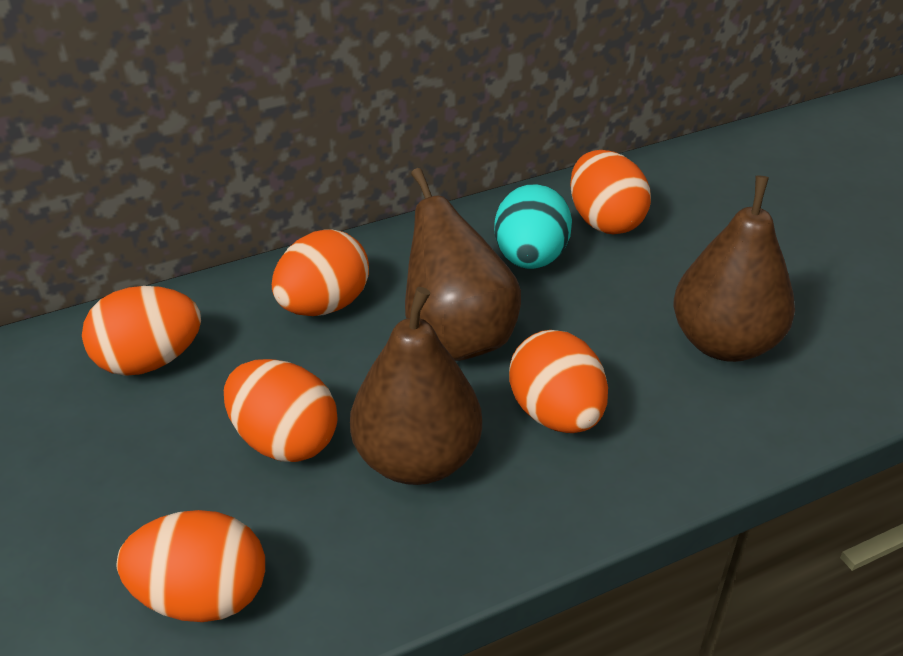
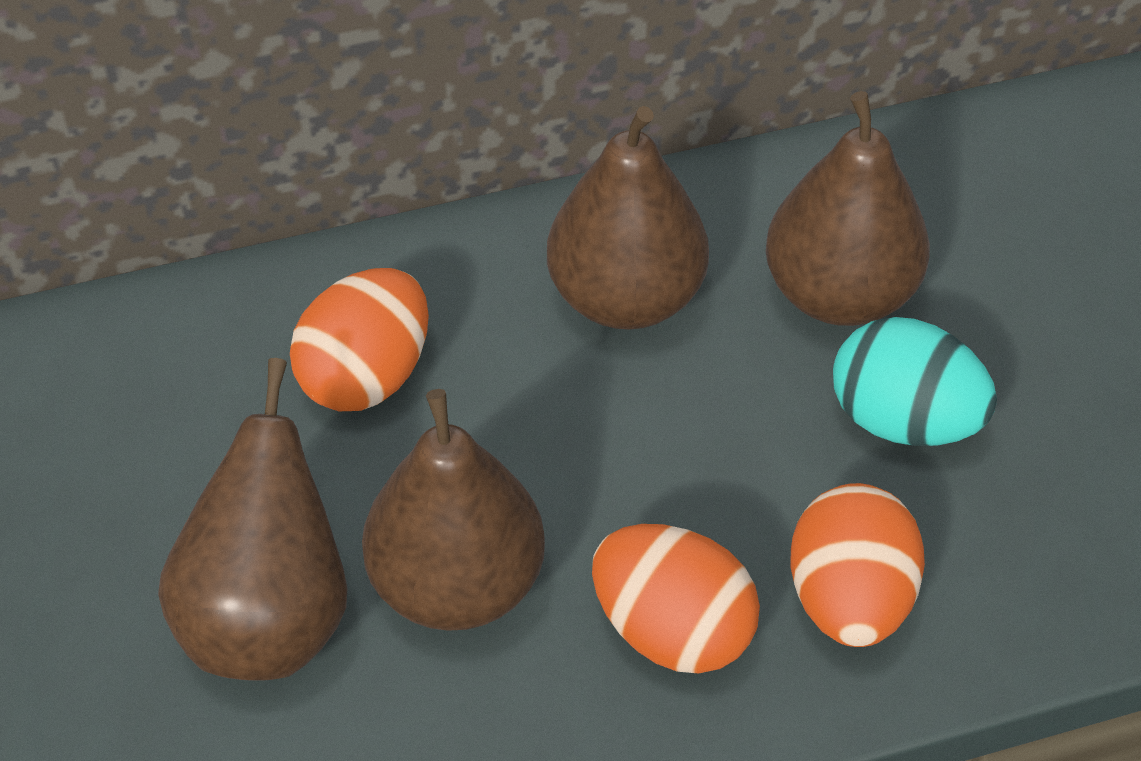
brown pear: 3 -> 4
orange egg: 6 -> 3

